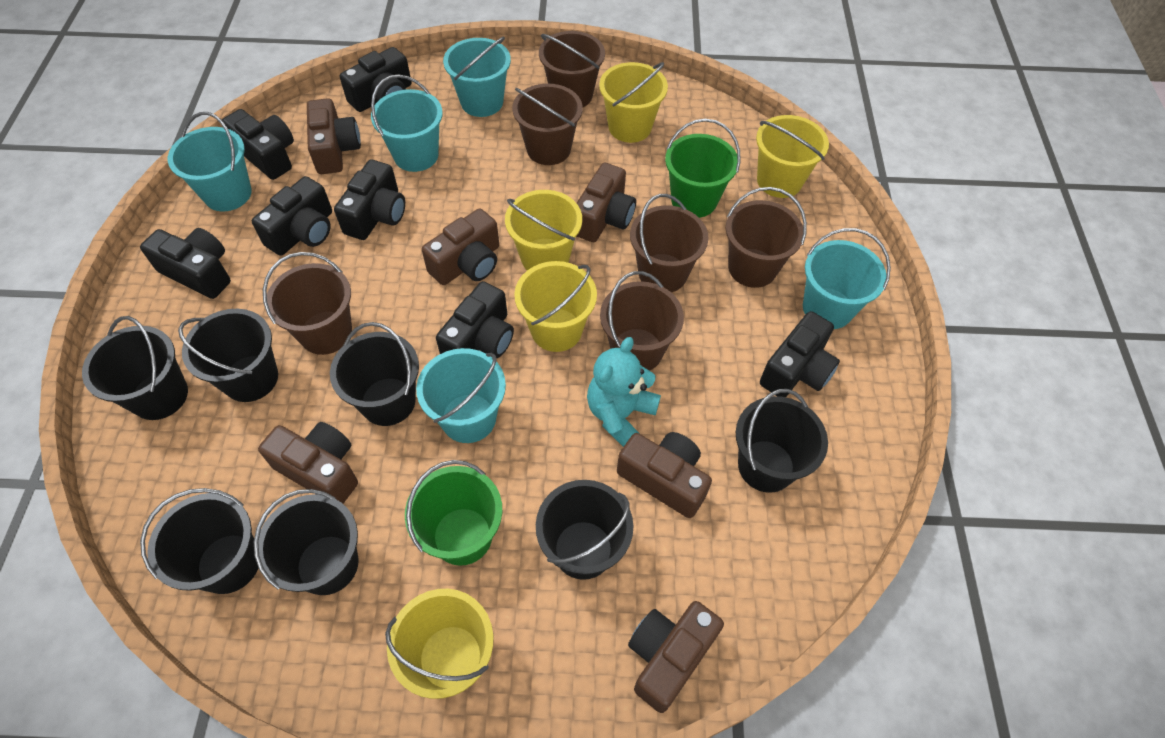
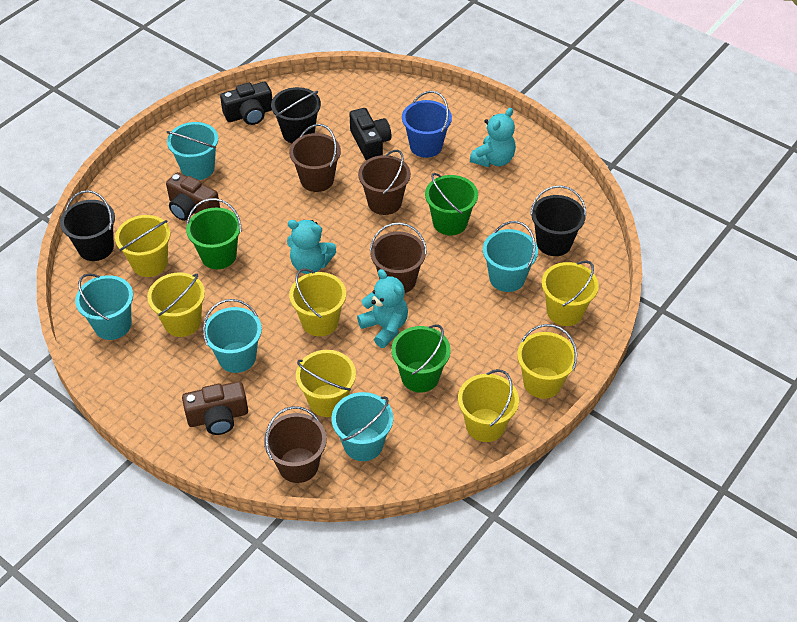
black bucket: 7 -> 3
black camera: 7 -> 2
blue bucket: 0 -> 1
brown bucket: 6 -> 4
brown camera: 6 -> 2
green bucket: 2 -> 3
turquoise teddy bear: 1 -> 3
yellow bucket: 5 -> 7

